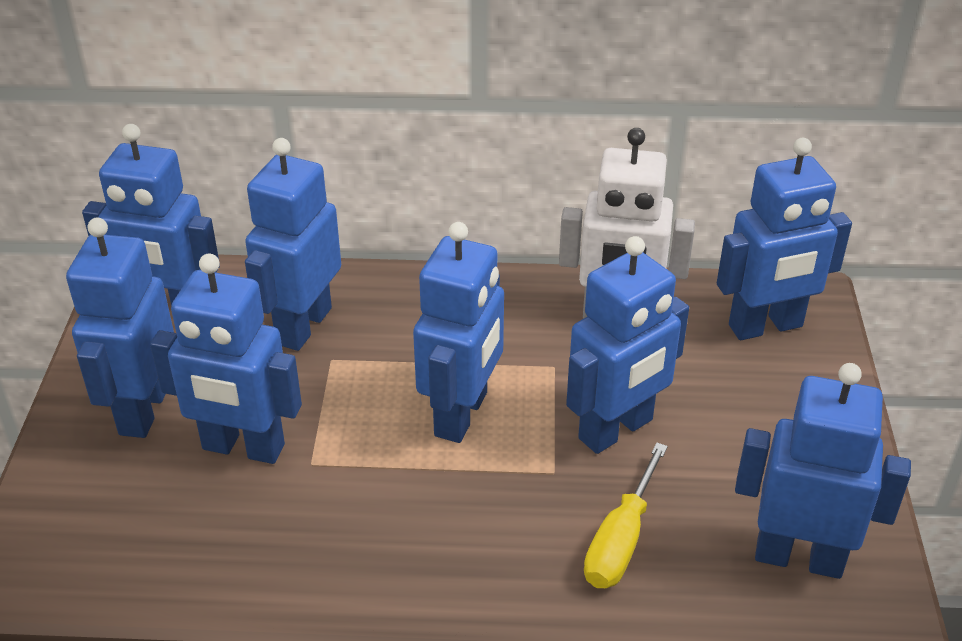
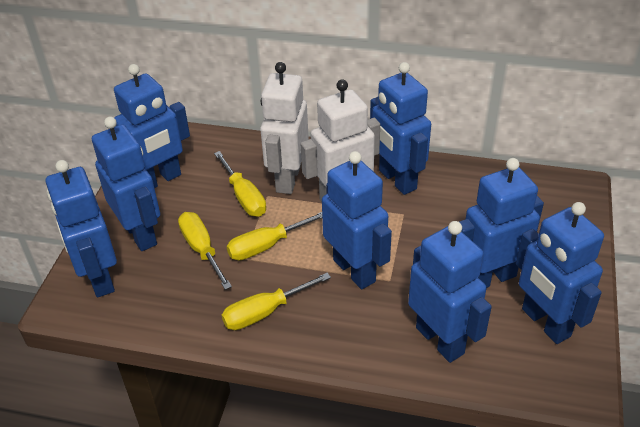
white robot: 1 -> 2
yellow screwdriver: 1 -> 4

